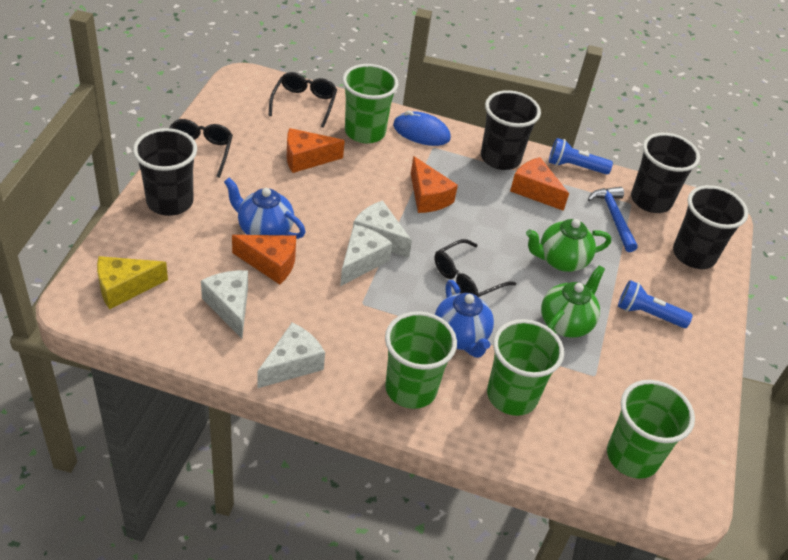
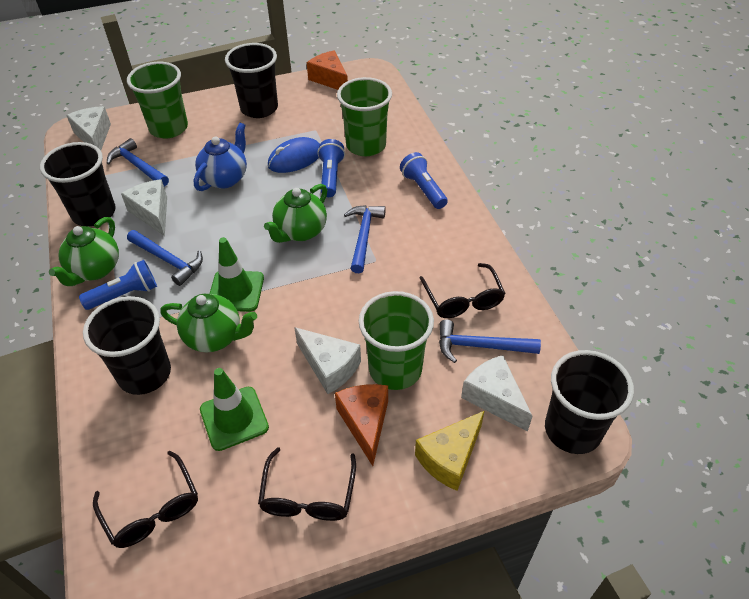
blue flashlight: 2 -> 3
blue hammer: 1 -> 4
blue teapot: 2 -> 1
green cup: 4 -> 3
green teapot: 2 -> 3
green traffic cone: 0 -> 2
orange cheese: 4 -> 2

